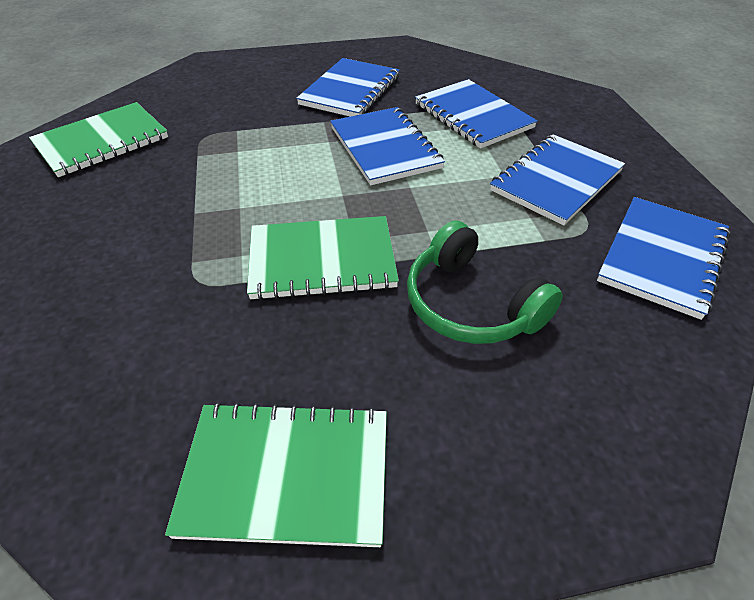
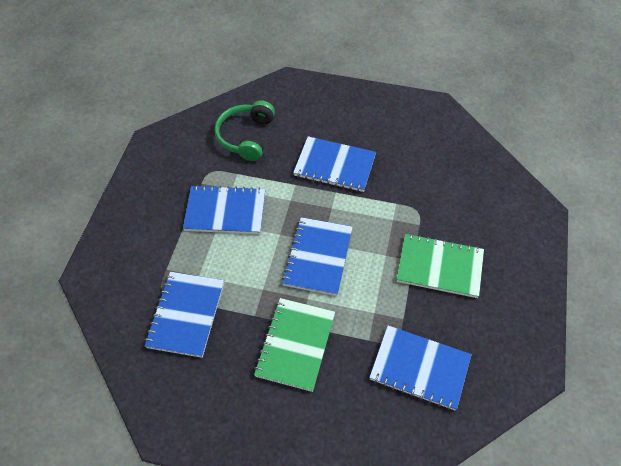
green notebook: 3 -> 2

